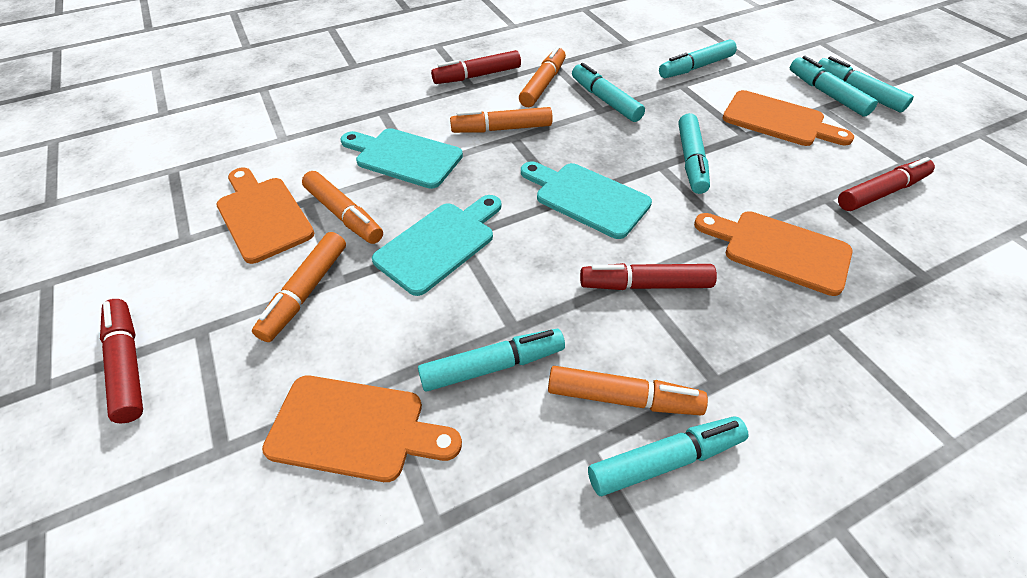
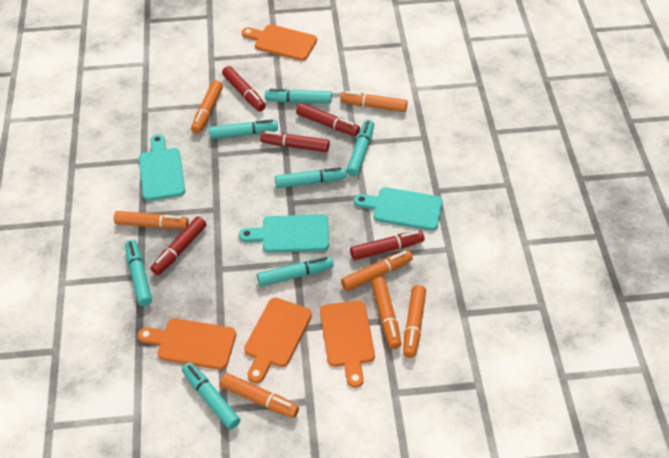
orange marker: 5 -> 7
red marker: 4 -> 5

